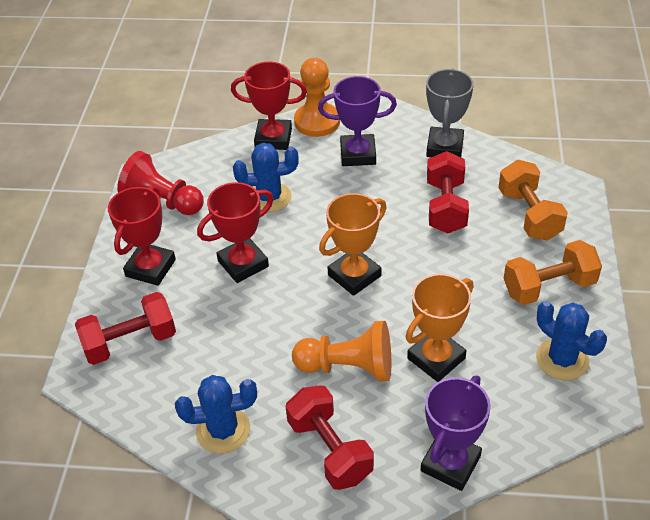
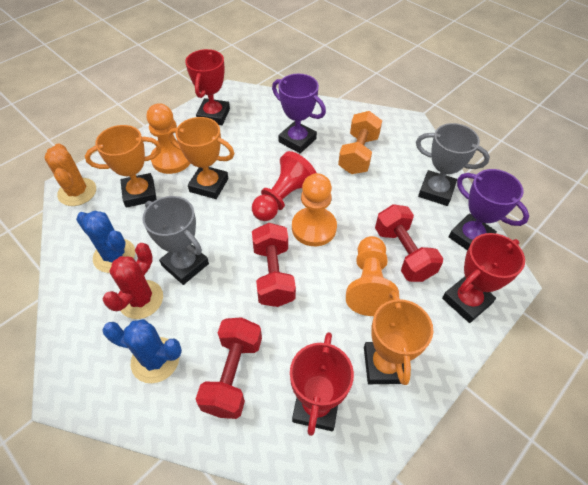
blue cactus: 3 -> 2
grey trophy: 1 -> 2
orange cactus: 0 -> 1
orange dumbbell: 2 -> 1
orange pawn: 2 -> 3
orange trophy: 2 -> 3
red cactus: 0 -> 1

